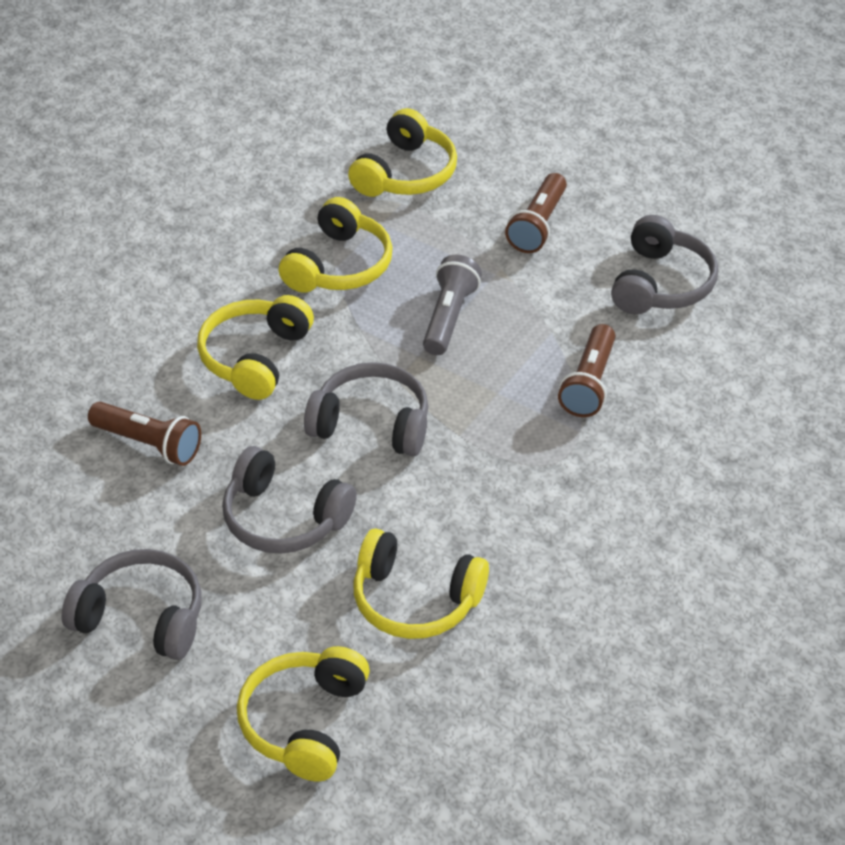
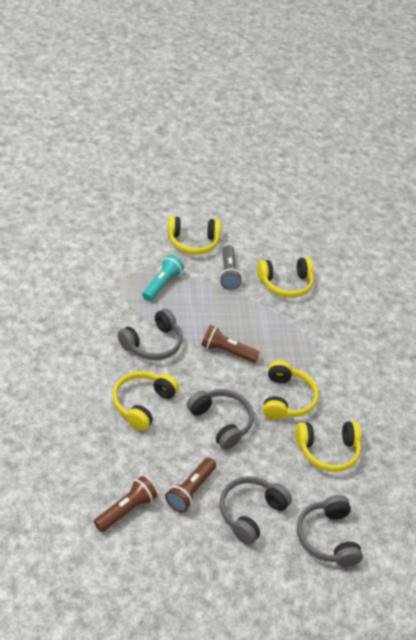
turquoise flashlight: 0 -> 1

